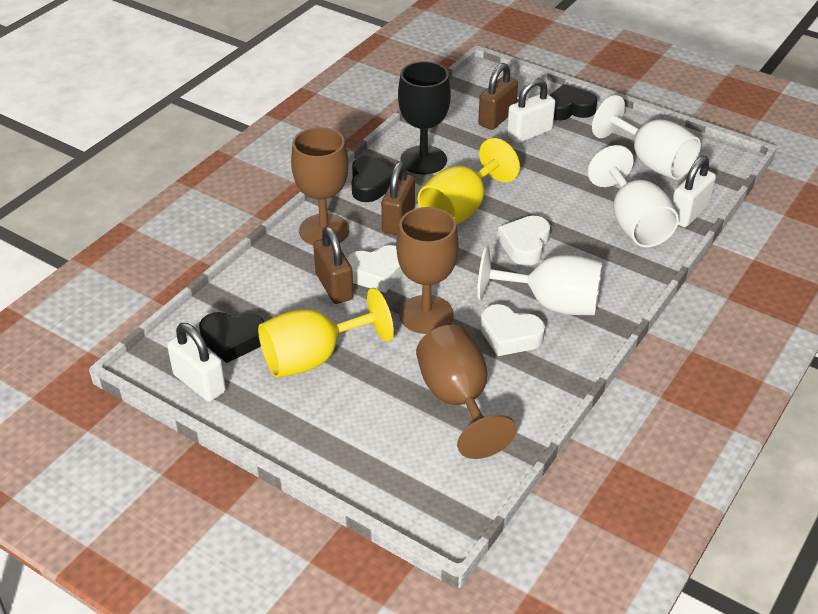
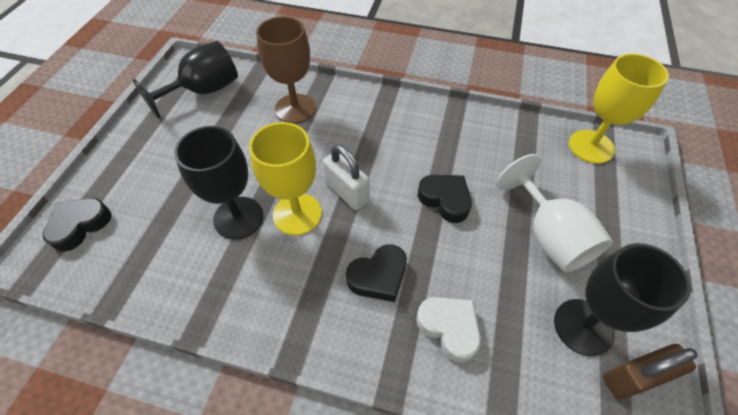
black goblet: 1 -> 3
brown goblet: 3 -> 1
brown padlock: 3 -> 1
white goblet: 3 -> 1
white heart: 3 -> 1
white padlock: 3 -> 1

